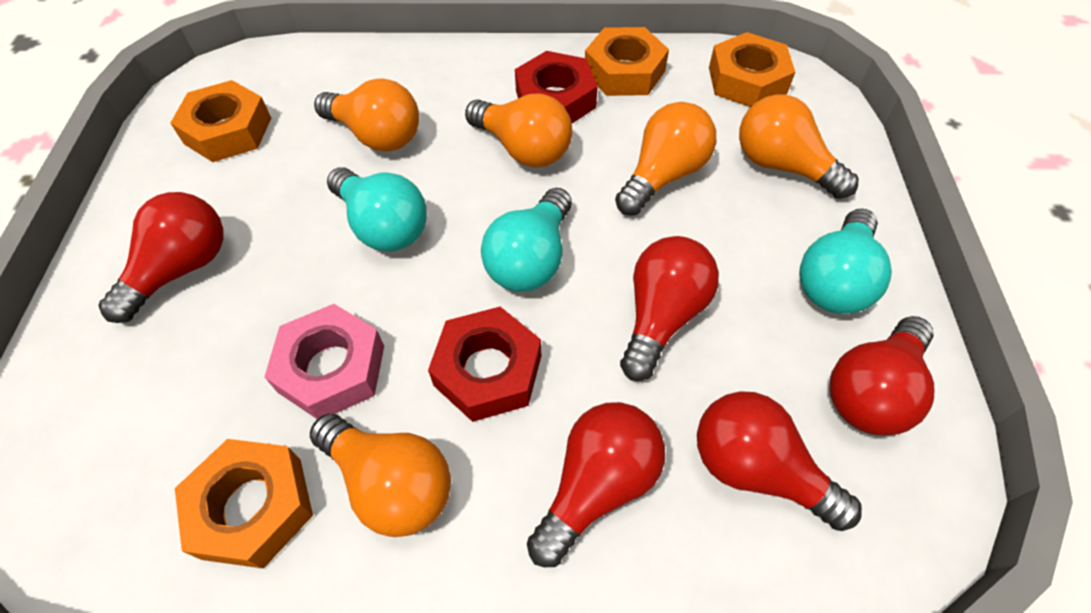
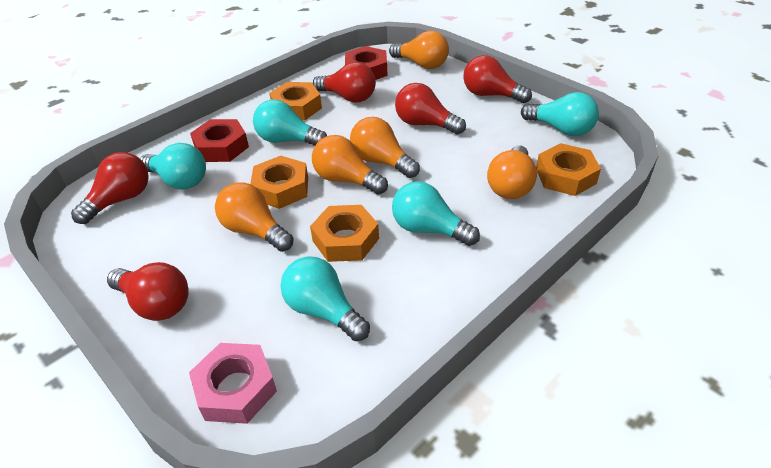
turquoise light bulb: 3 -> 5

